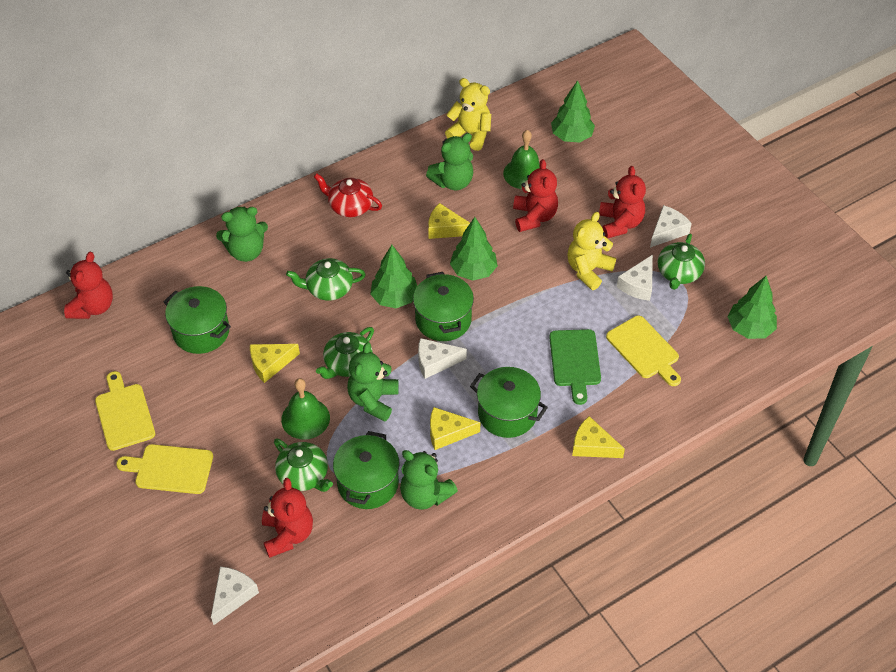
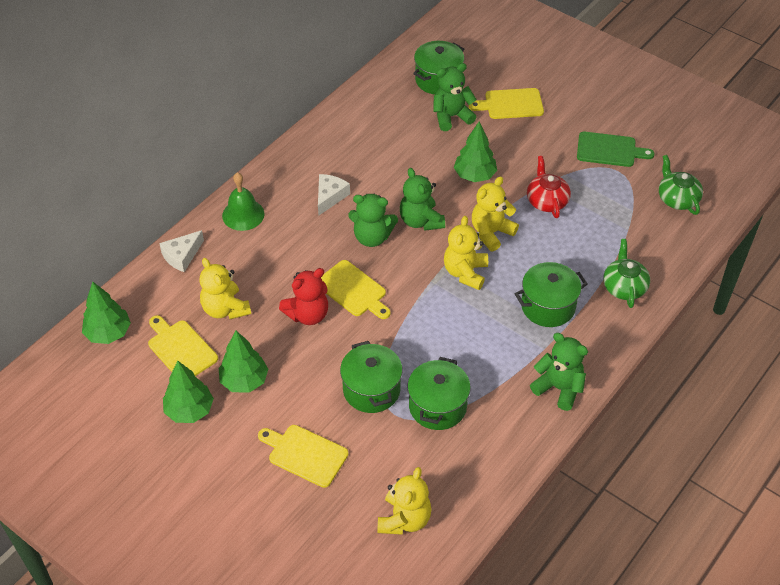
green bell: 2 -> 1
green teapot: 4 -> 2
red teddy bear: 4 -> 1
white cheese: 4 -> 2
yellow cheese: 4 -> 0
yellow cutting board: 3 -> 4
yellow teddy bear: 2 -> 4

